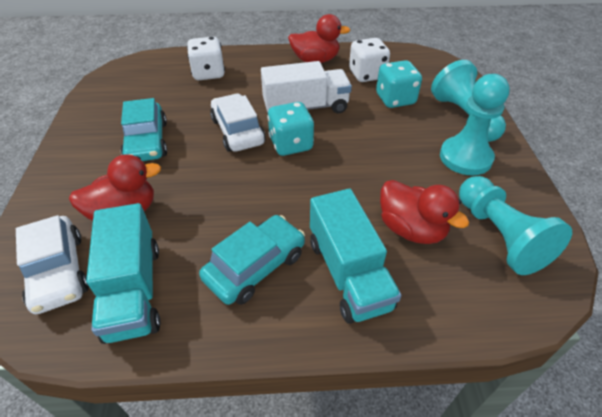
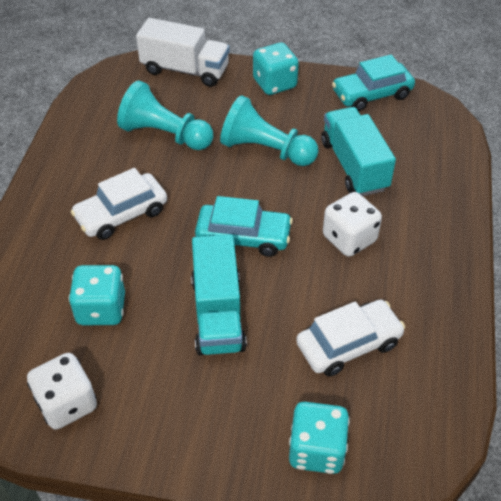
red duck: 3 -> 0
turquoise dice: 2 -> 3
turquoise pawn: 3 -> 2

